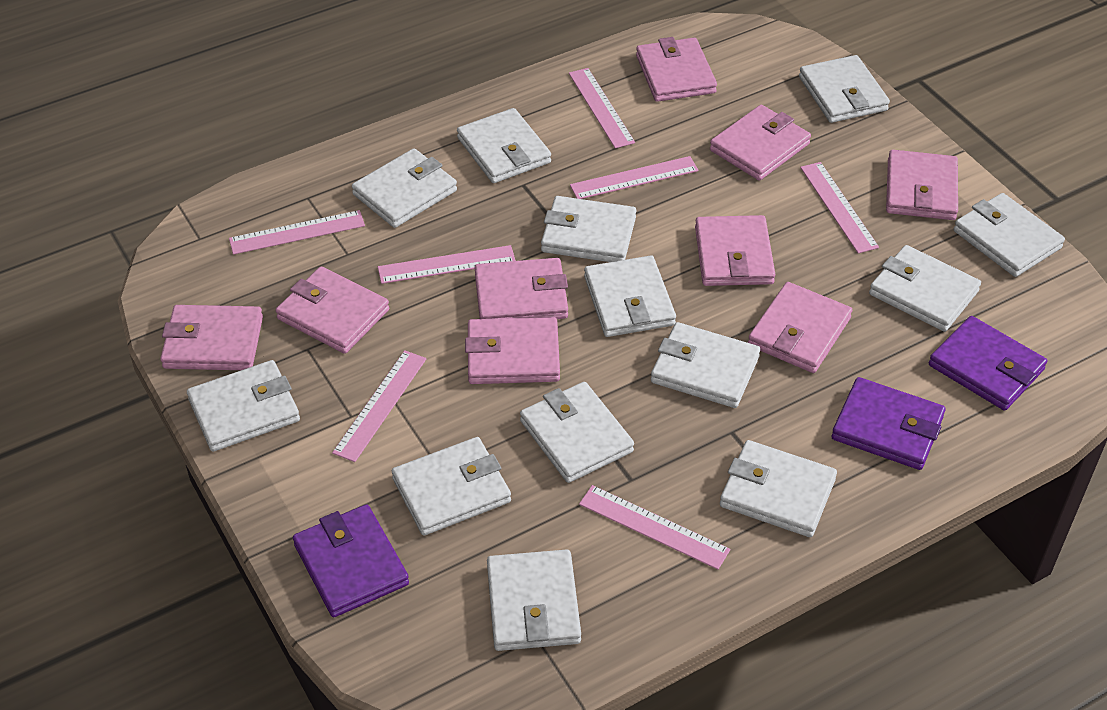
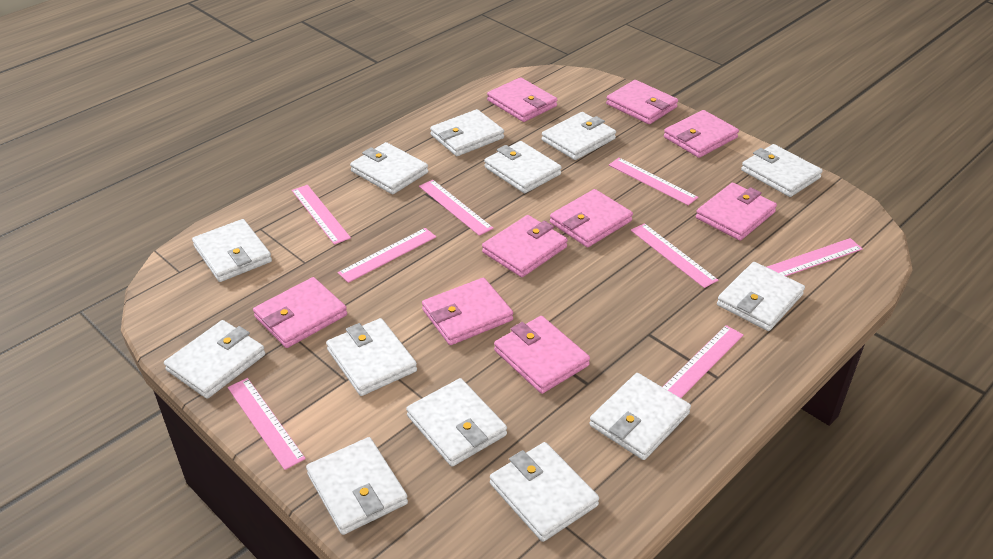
pink ruler: 7 -> 8
purple wallet: 3 -> 0

